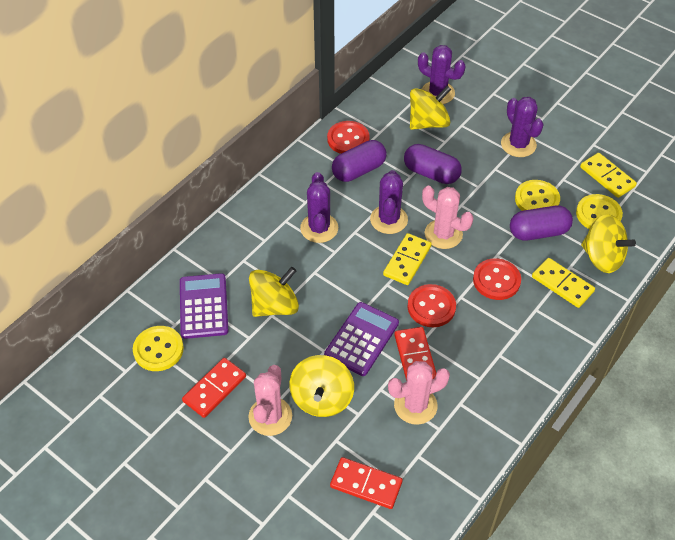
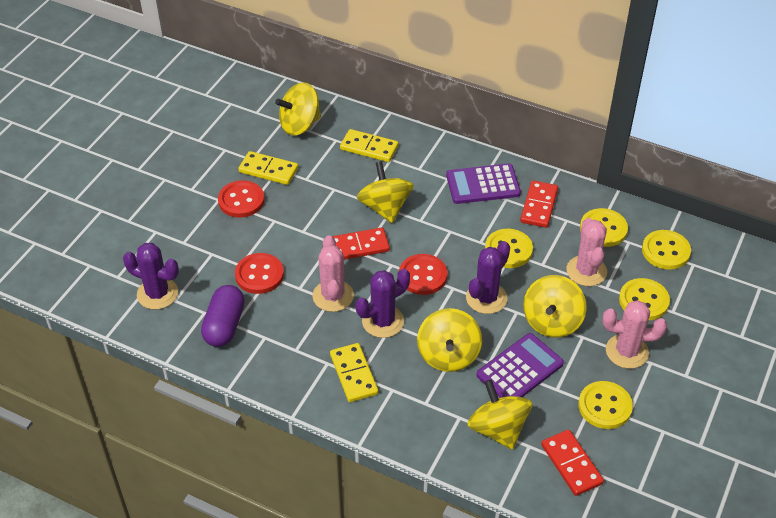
purple cactus: 4 -> 3
purple capsule: 3 -> 1
yellow button: 3 -> 5
yellow spinning top: 4 -> 5

